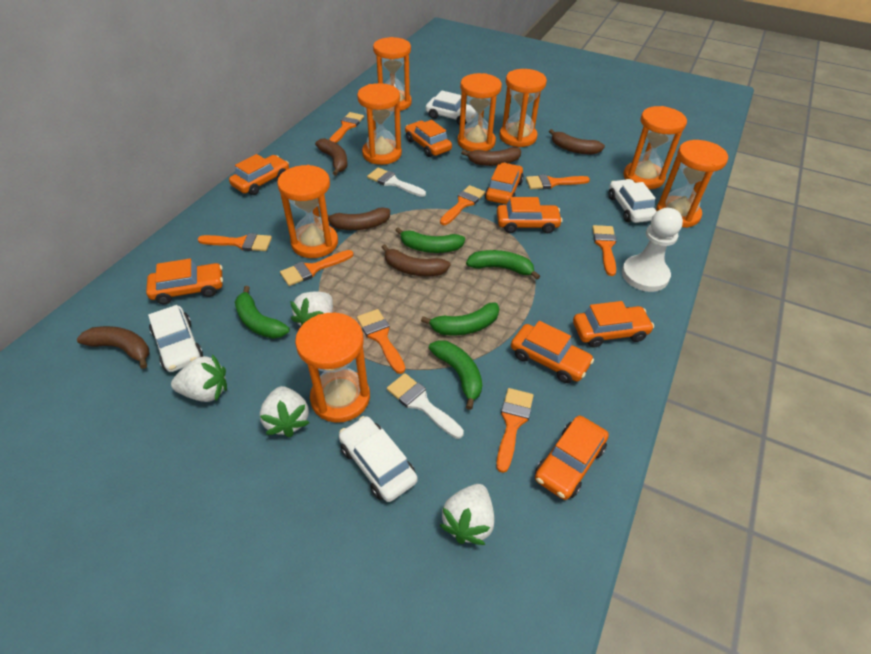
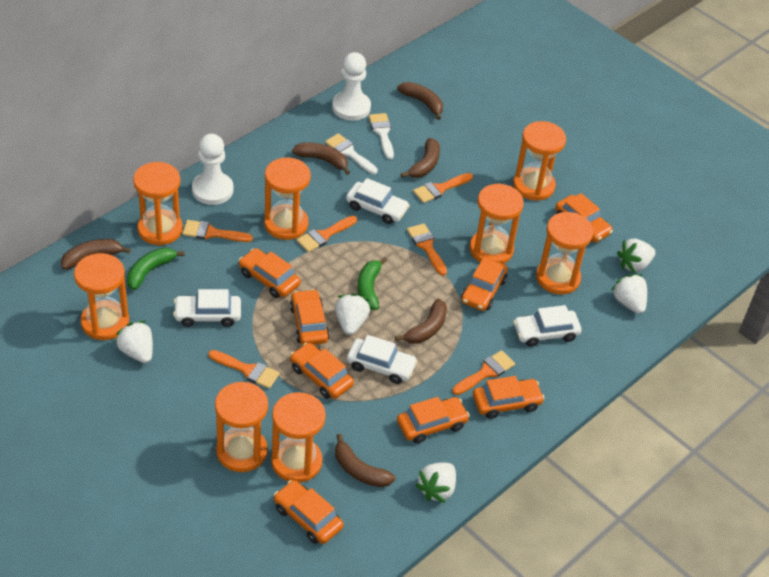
green banana: 5 -> 2
orange brush: 8 -> 6
white pawn: 1 -> 2
white strawberry: 4 -> 5

